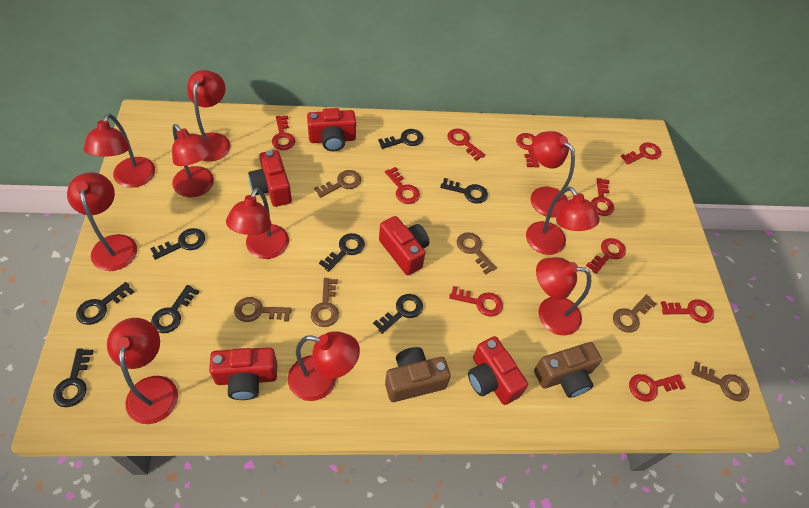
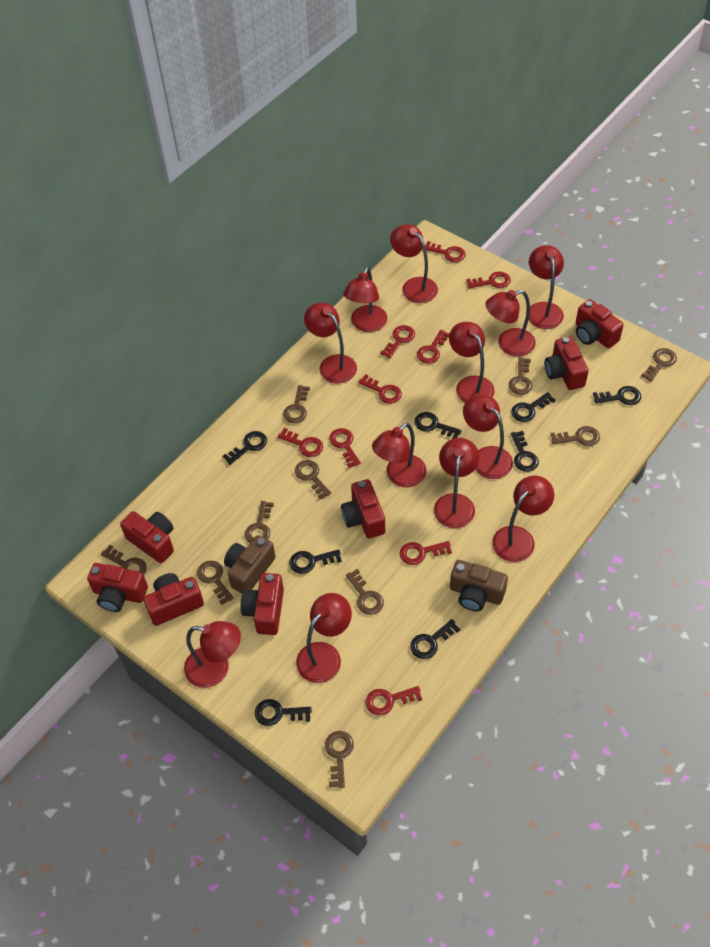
brown key: 6 -> 10
red camera: 5 -> 7
red key: 10 -> 9
red lamp: 10 -> 12

